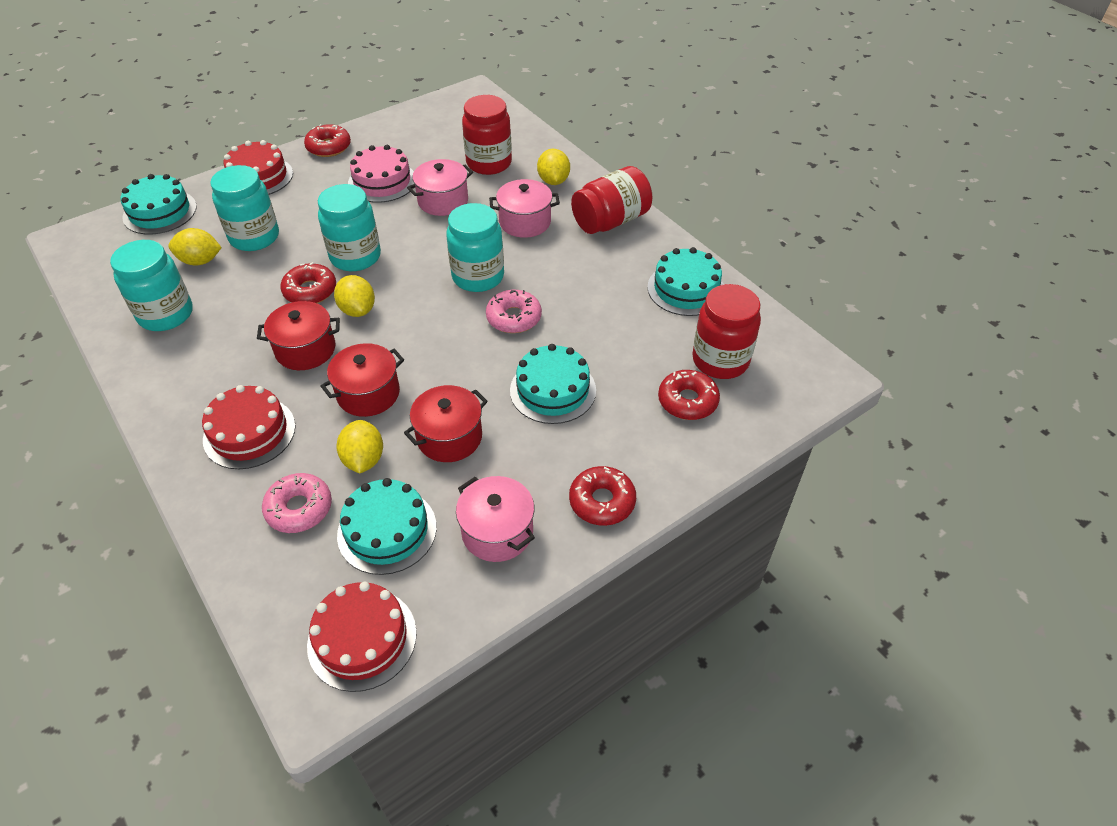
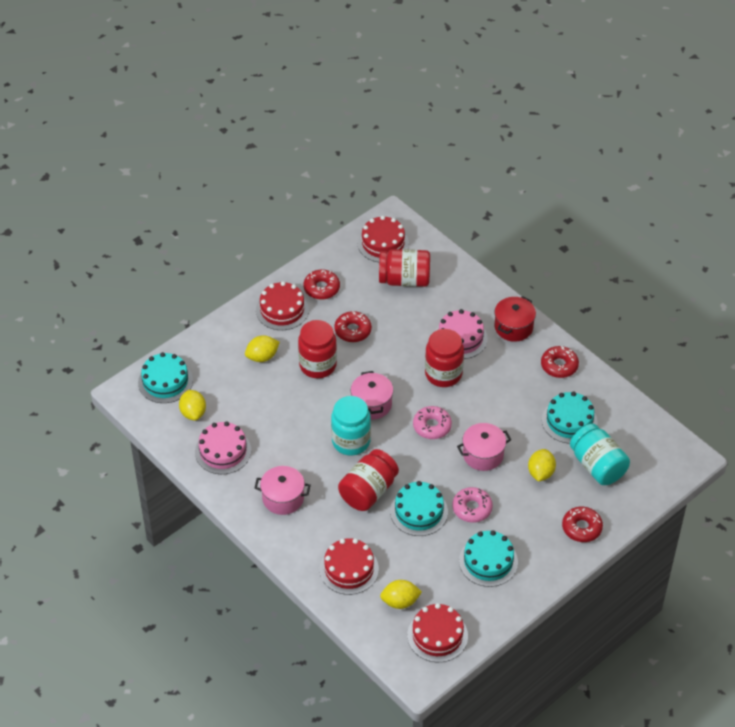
pink cake: 1 -> 2
red cake: 3 -> 4
red jar: 3 -> 4
red pot: 3 -> 1
turquoise jar: 4 -> 2

